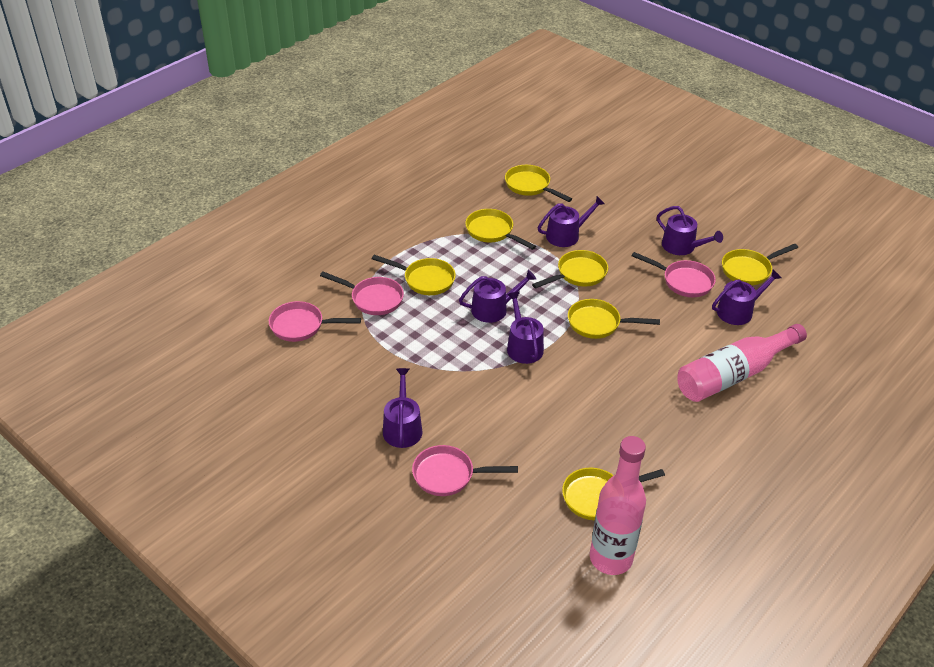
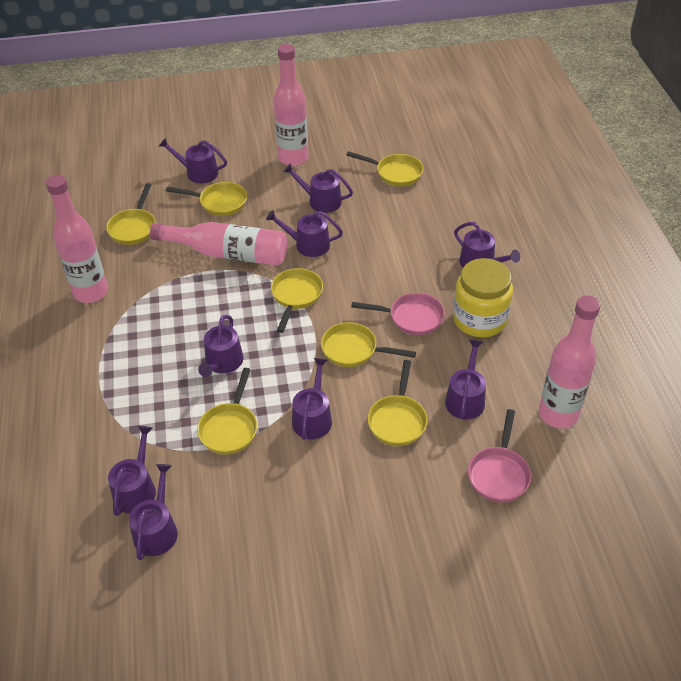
pink bottle: 2 -> 4
pink pan: 4 -> 2
purple watering can: 6 -> 9
yellow jar: 0 -> 1

